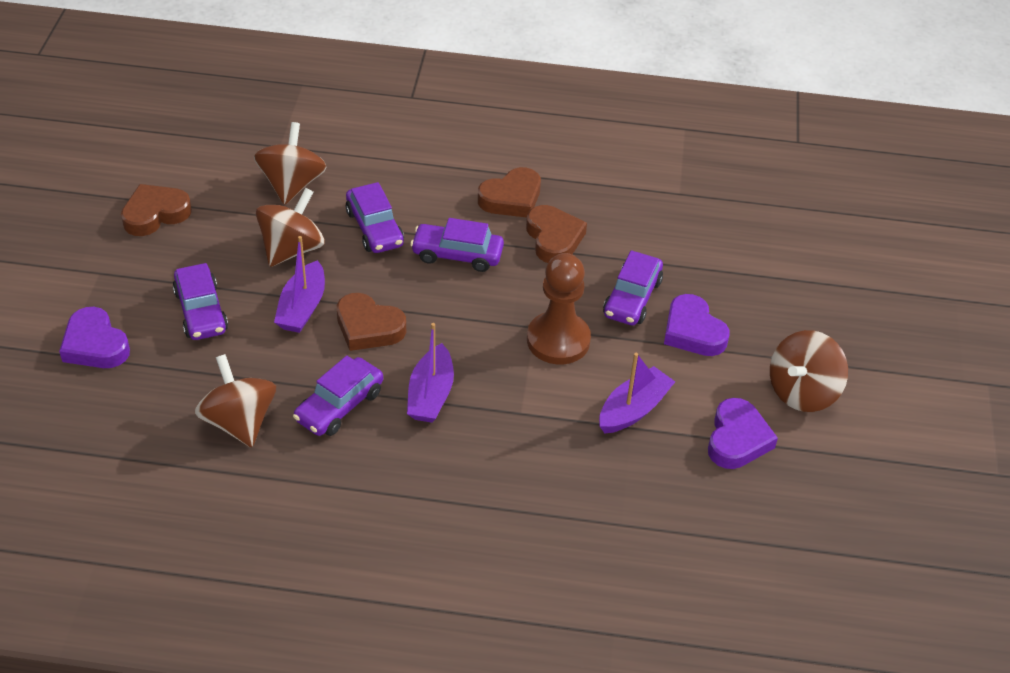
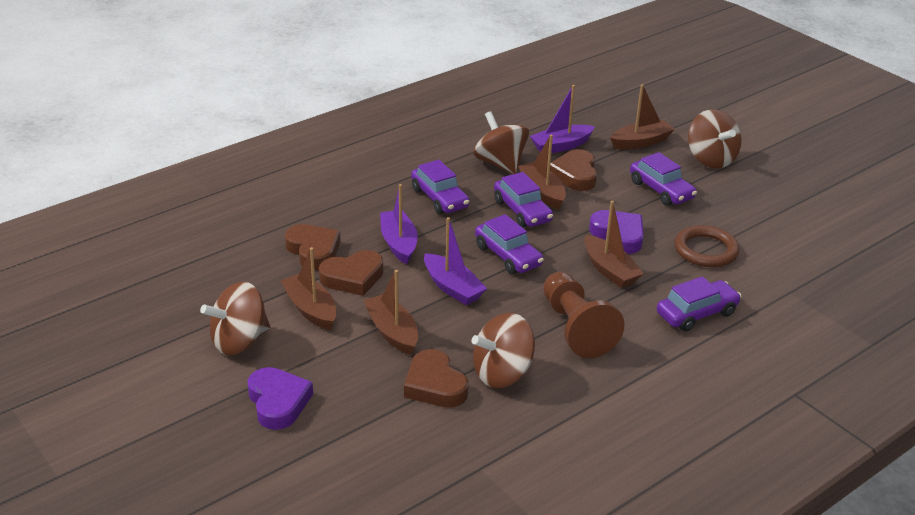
brown boat: 0 -> 5
brown ring: 0 -> 1
purple heart: 3 -> 2

